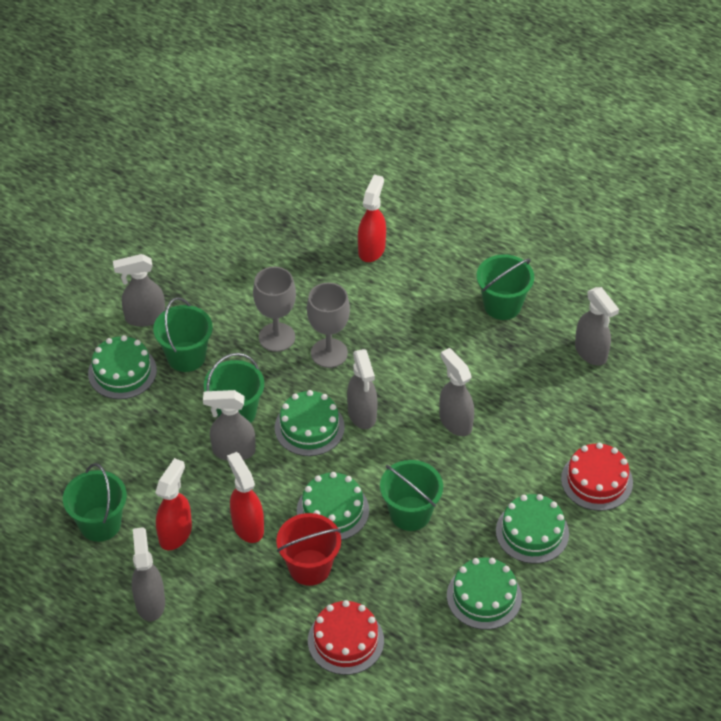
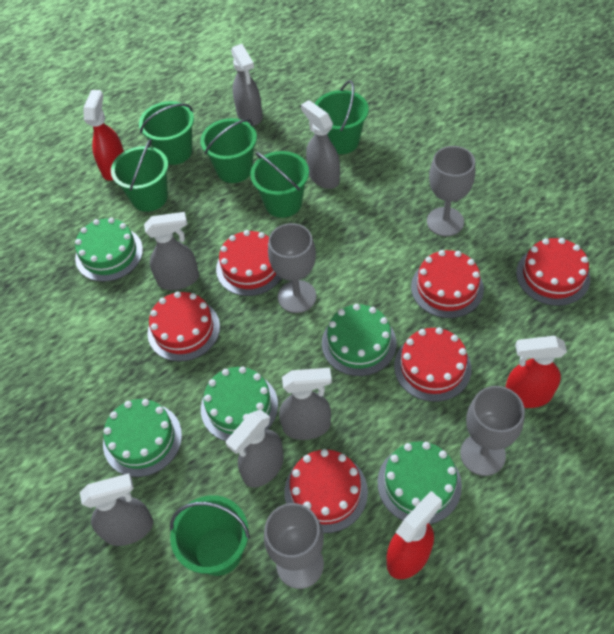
green bucket: 5 -> 6
grey goblet: 2 -> 4
red bucket: 1 -> 0
red cake: 2 -> 6

